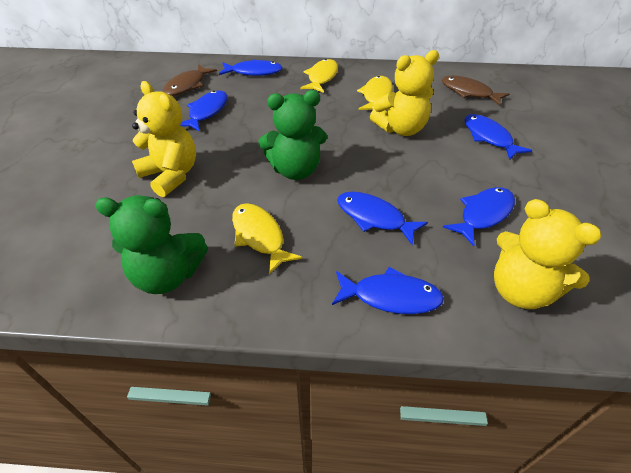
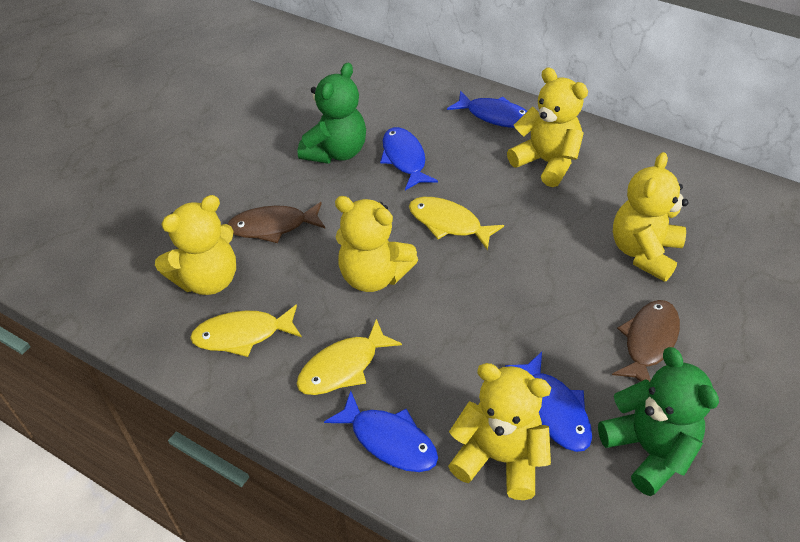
blue fish: 6 -> 4
yellow teddy bear: 3 -> 5

